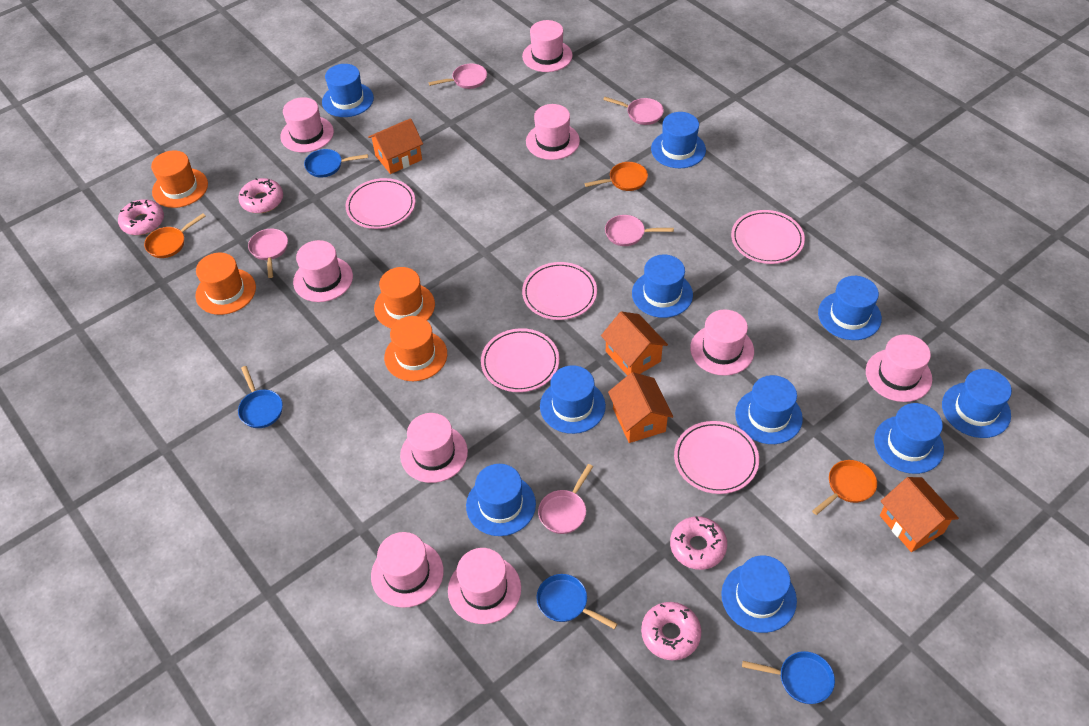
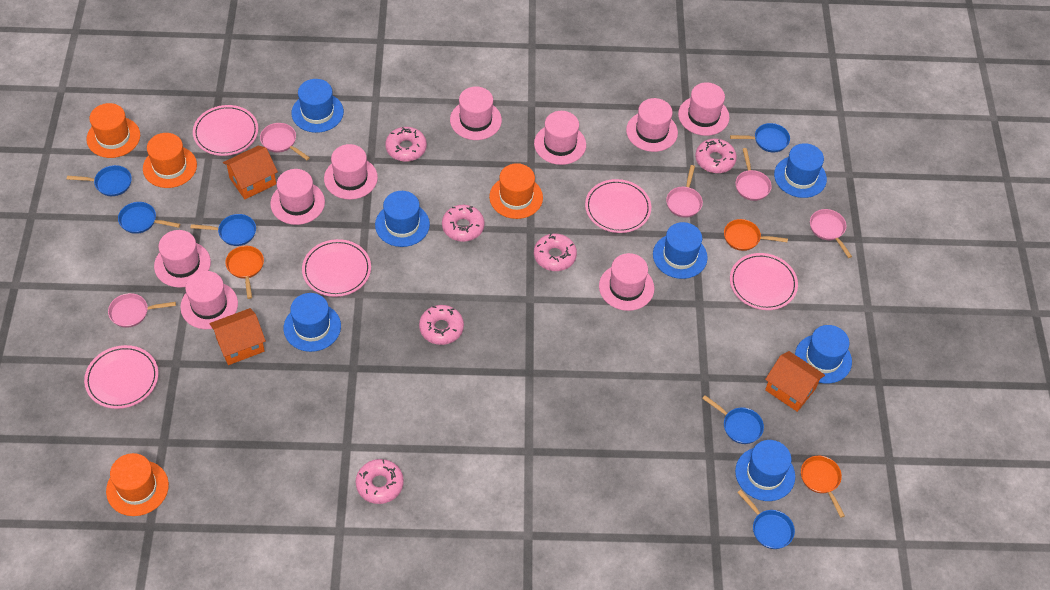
blue hat: 10 -> 7
blue pan: 4 -> 6
orange house: 4 -> 3
pink donut: 4 -> 6

